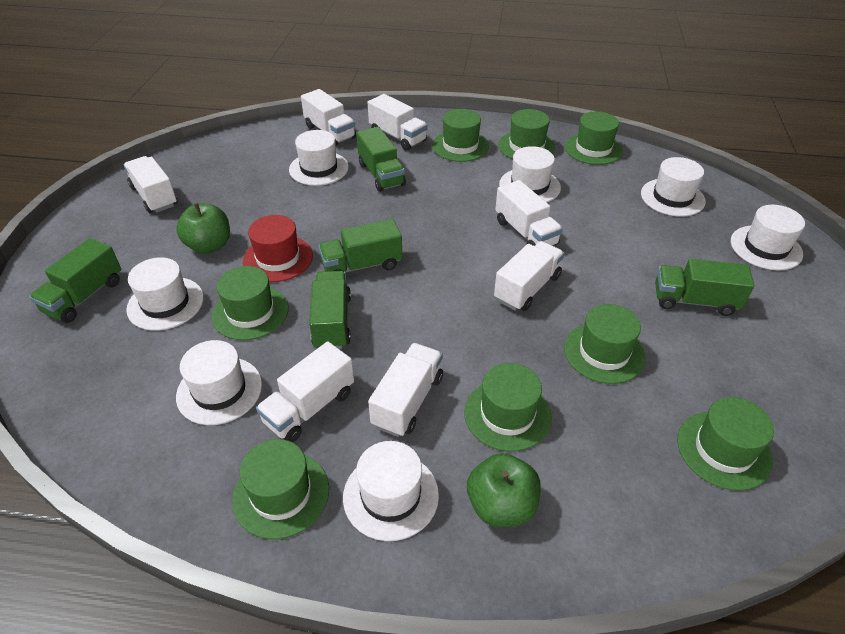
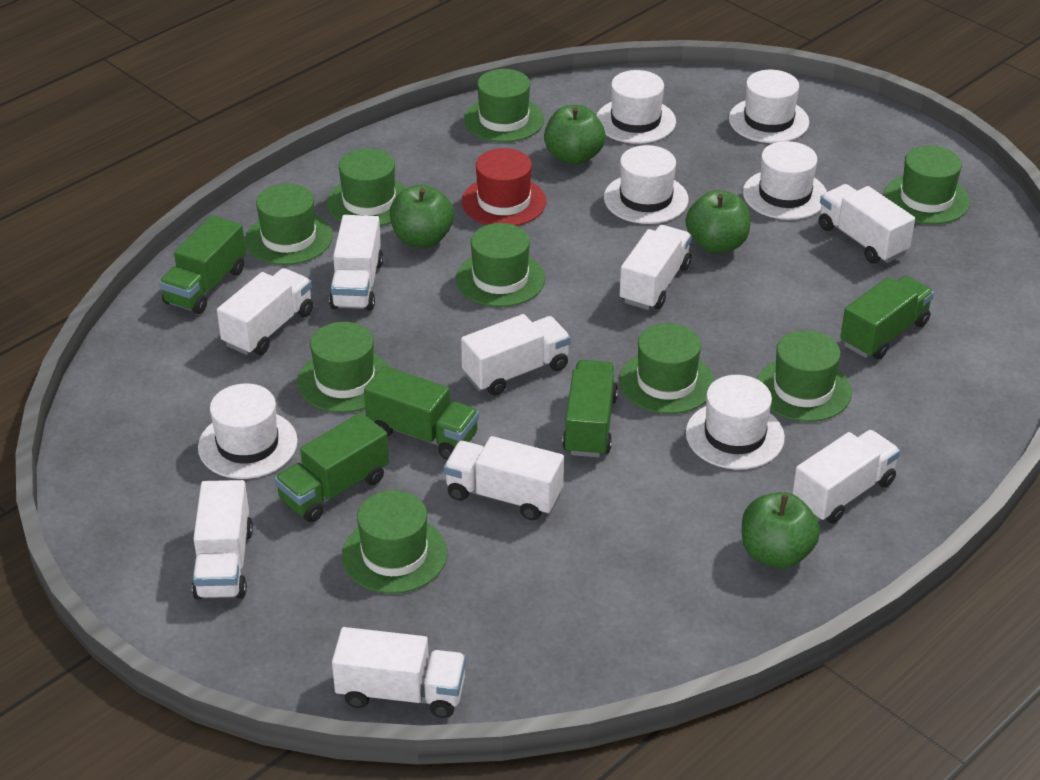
green apple: 2 -> 4
green hat: 8 -> 9
white hat: 7 -> 6
white truck: 7 -> 9

